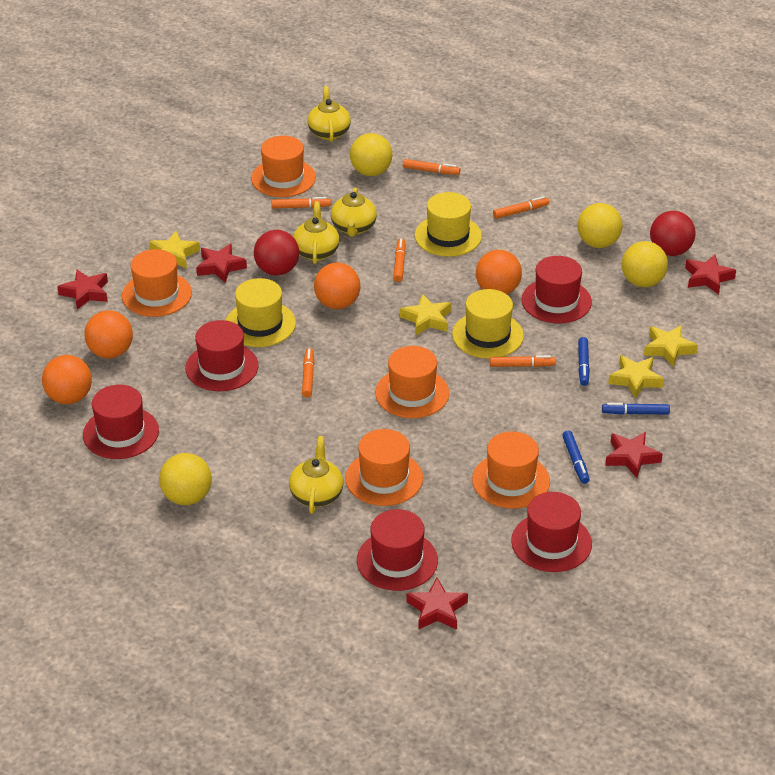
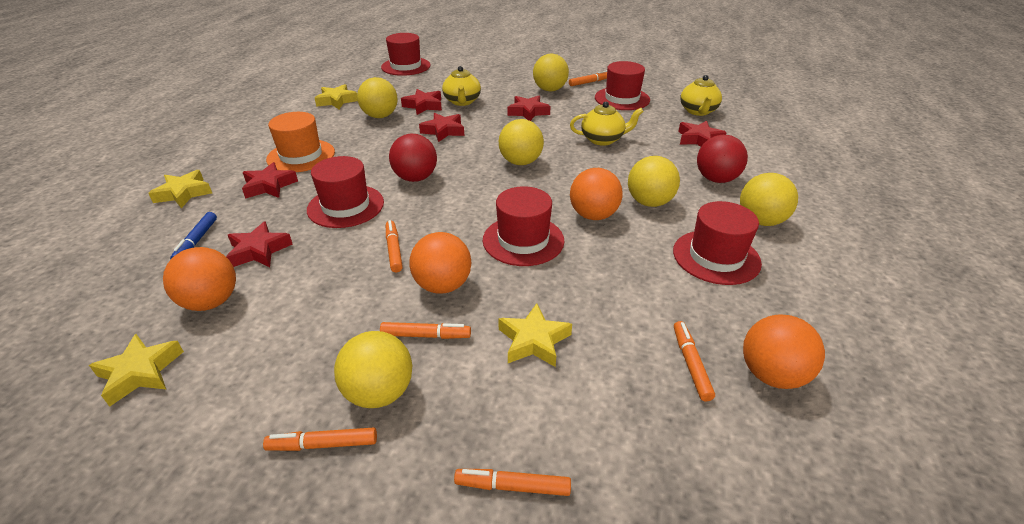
blue marker: 3 -> 1
orange hat: 5 -> 1
red star: 5 -> 6
yellow ball: 4 -> 6
yellow hat: 3 -> 0
yellow teapot: 4 -> 3

